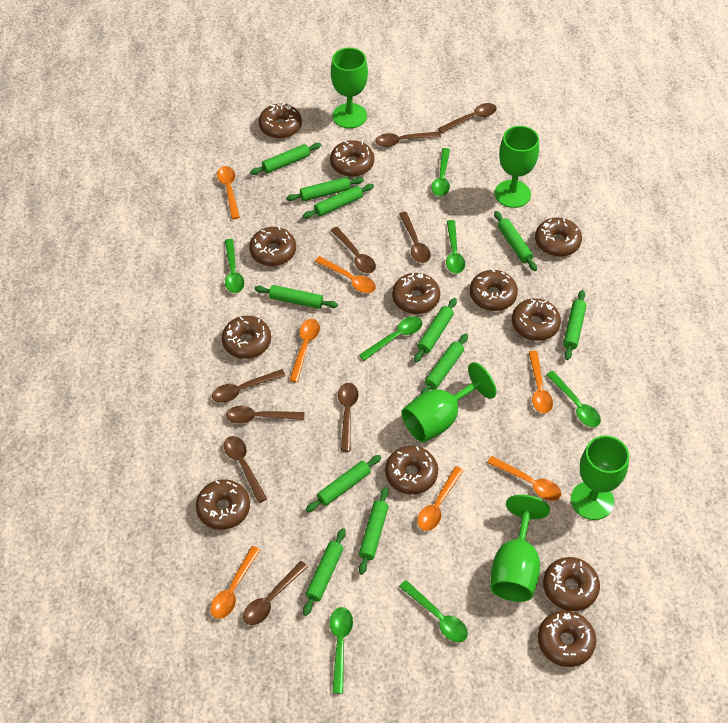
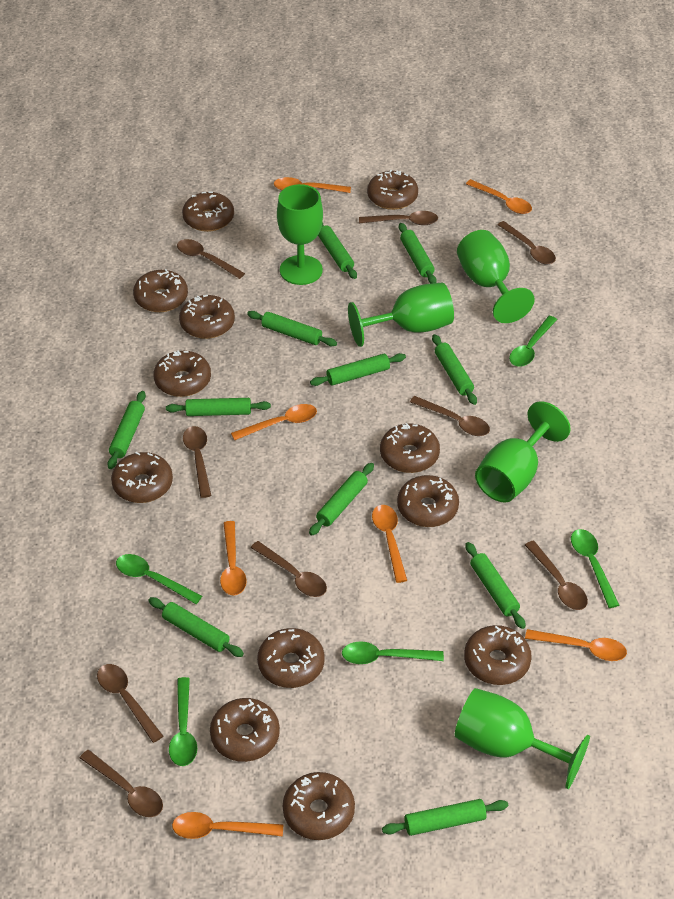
green spoon: 7 -> 5

